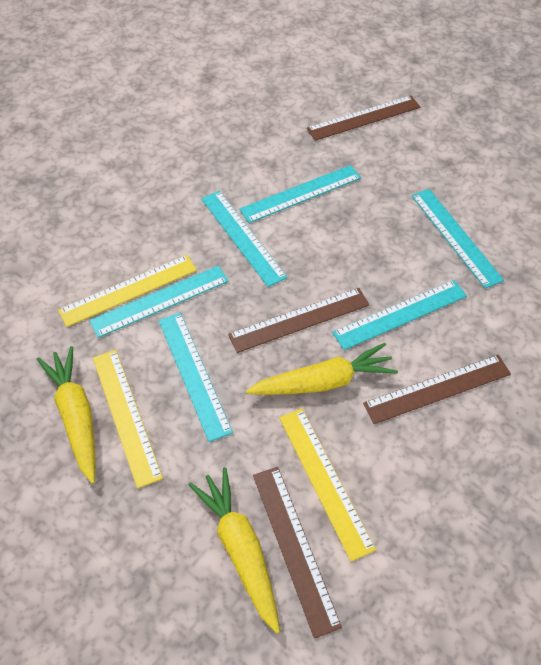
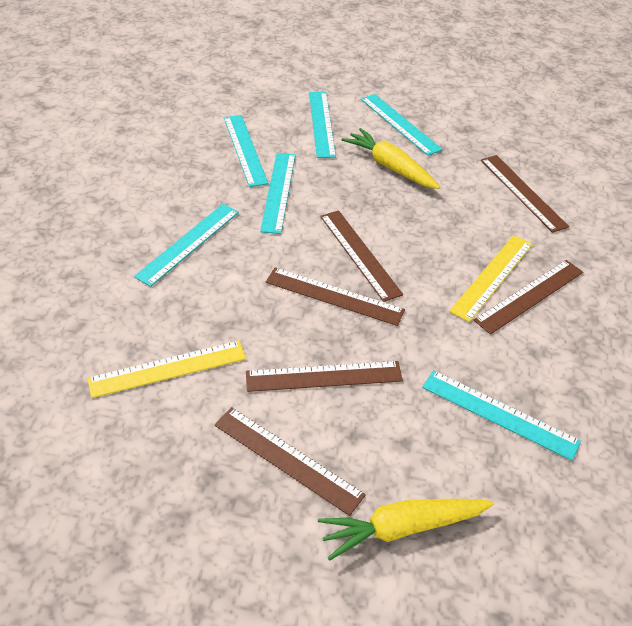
brown ruler: 4 -> 6
yellow carrot: 3 -> 2
yellow ruler: 3 -> 2

